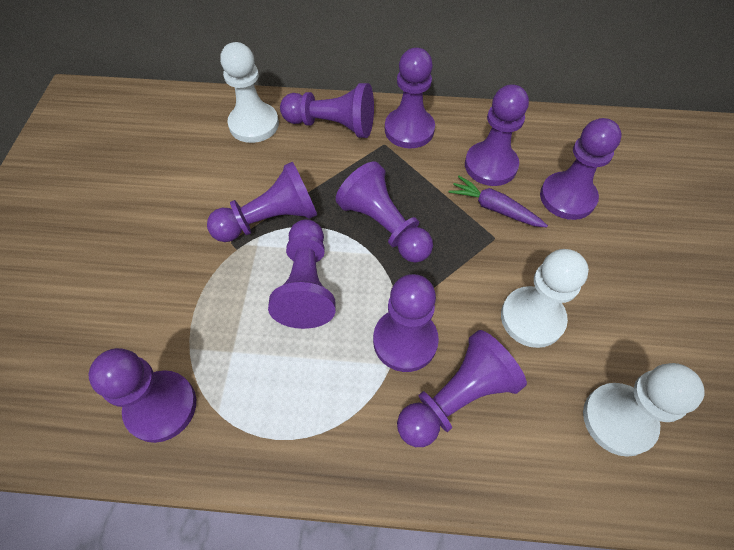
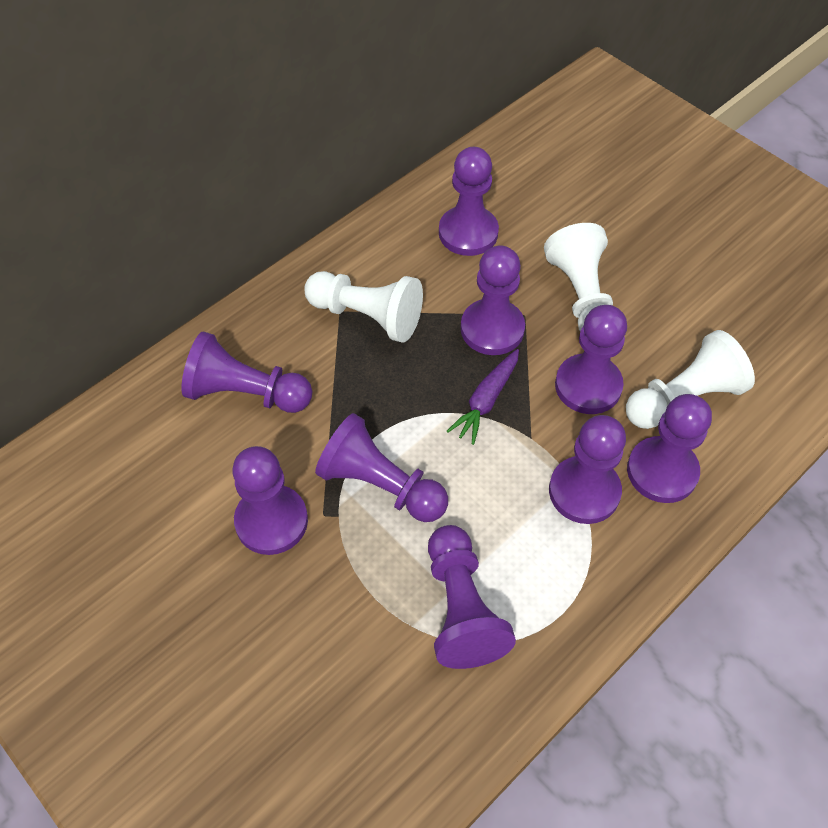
purple pawn: 10 -> 9

